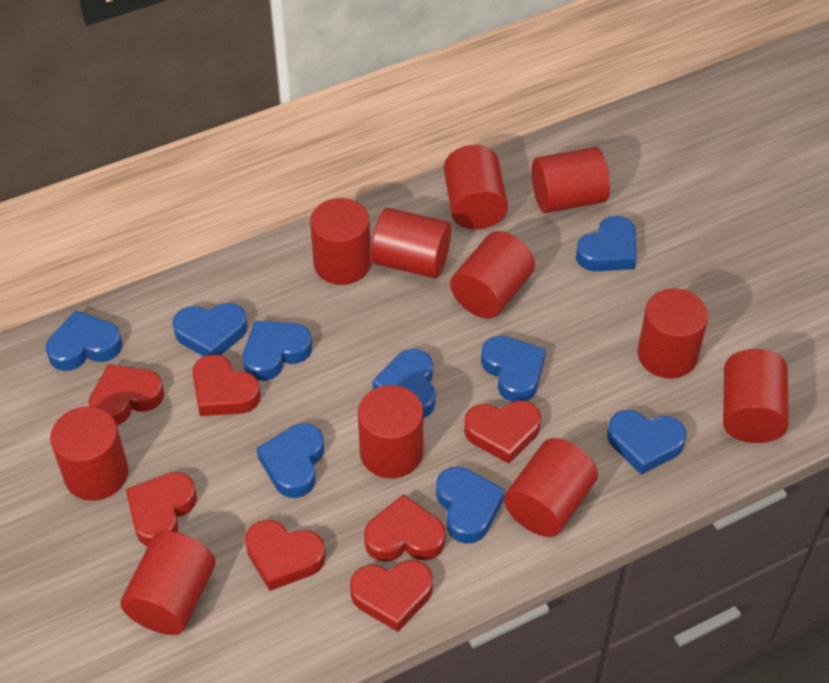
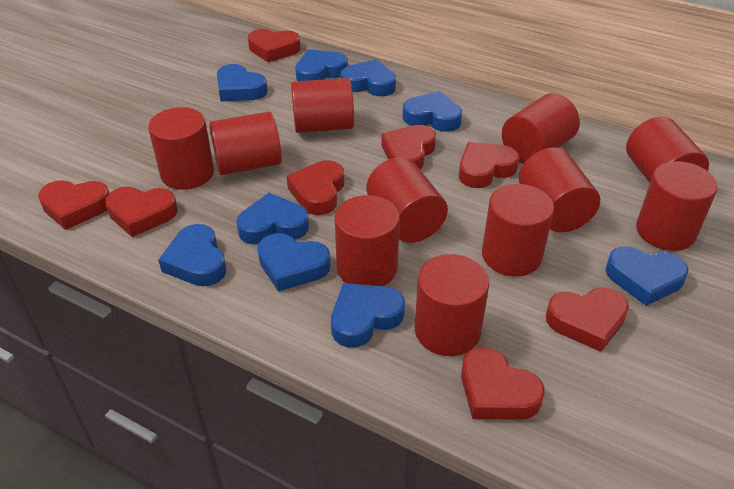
red heart: 7 -> 8

